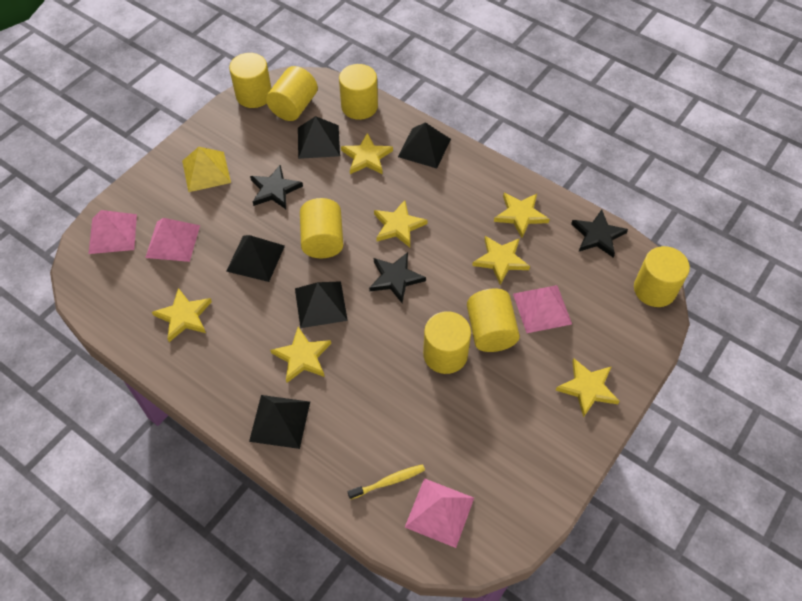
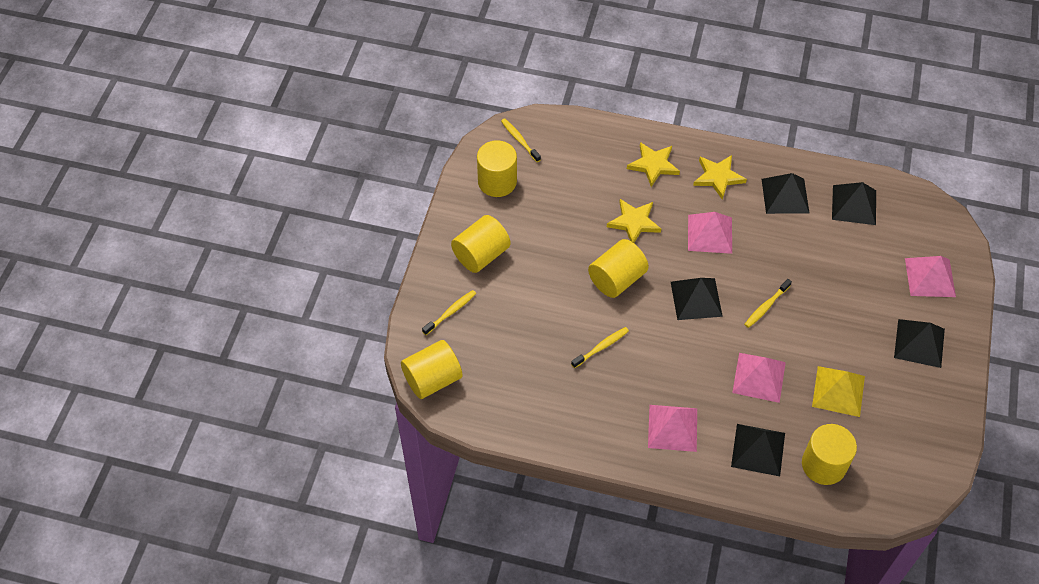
black star: 3 -> 0
yellow cylinder: 7 -> 5
yellow star: 7 -> 3
yellow toothbrush: 1 -> 4

